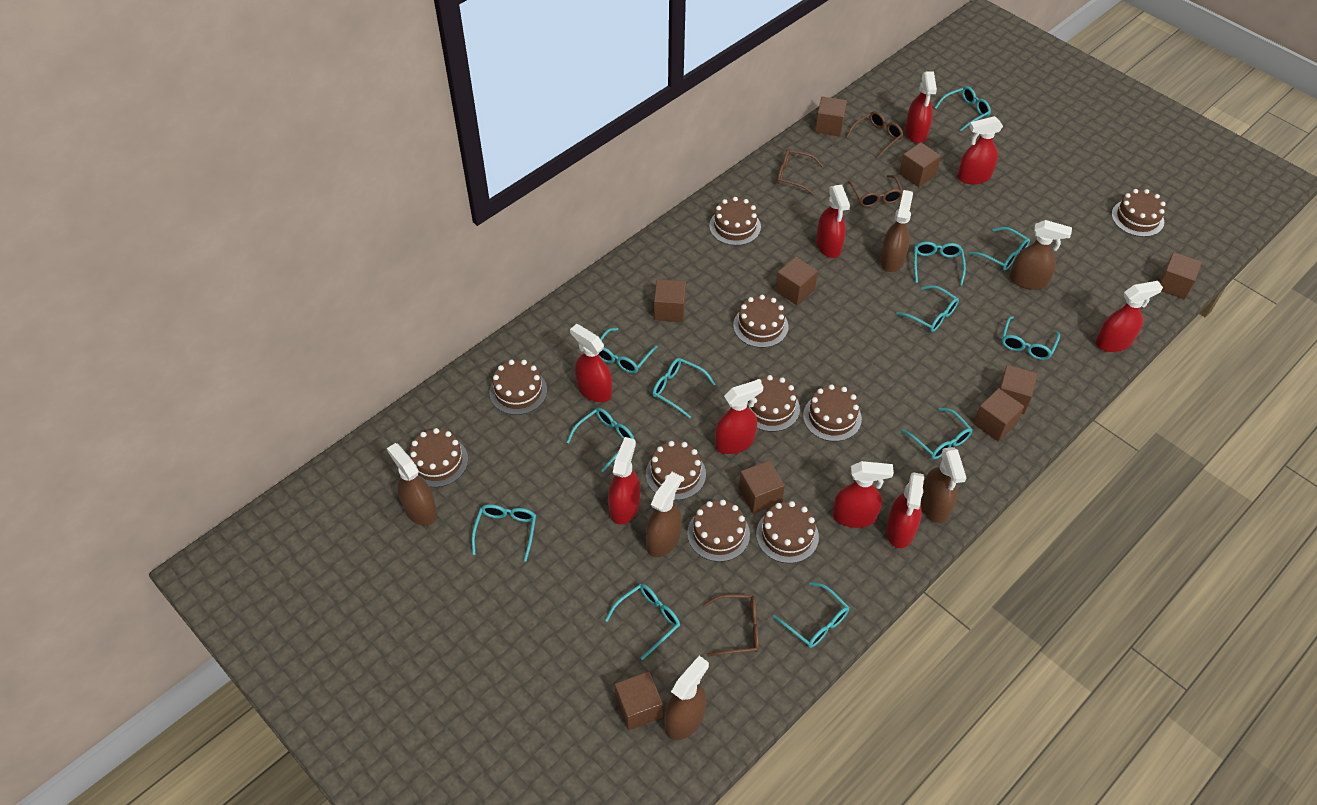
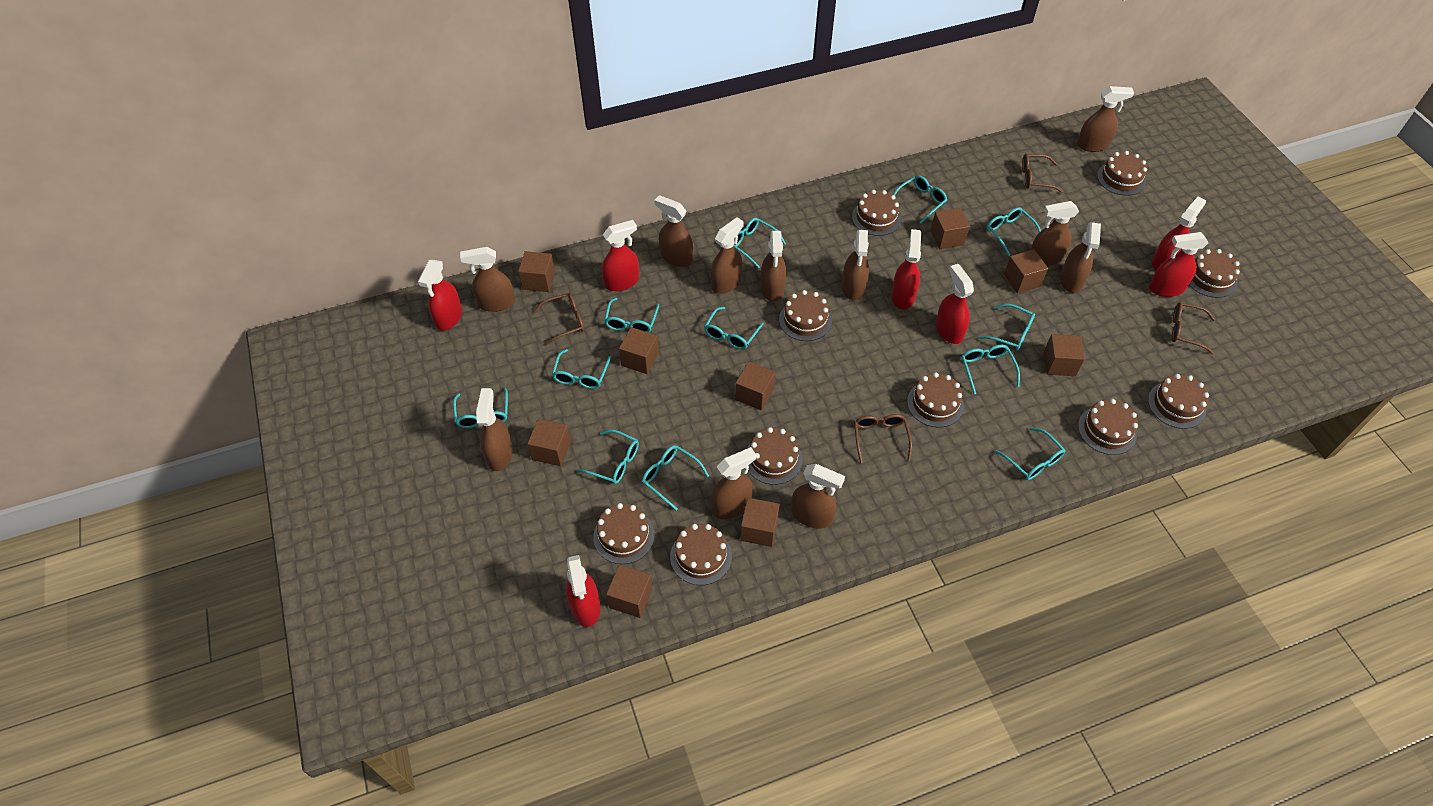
brown spray bottle: 6 -> 11
red spray bottle: 9 -> 7

